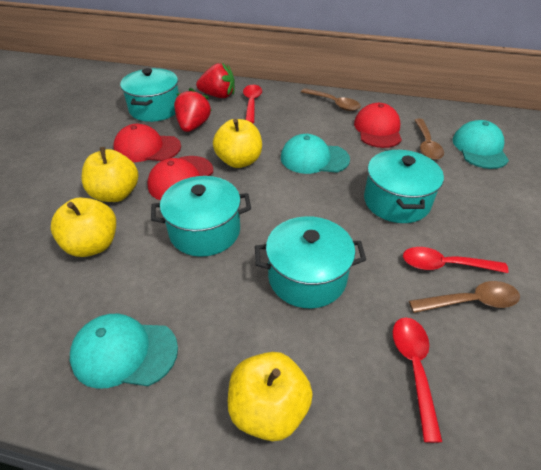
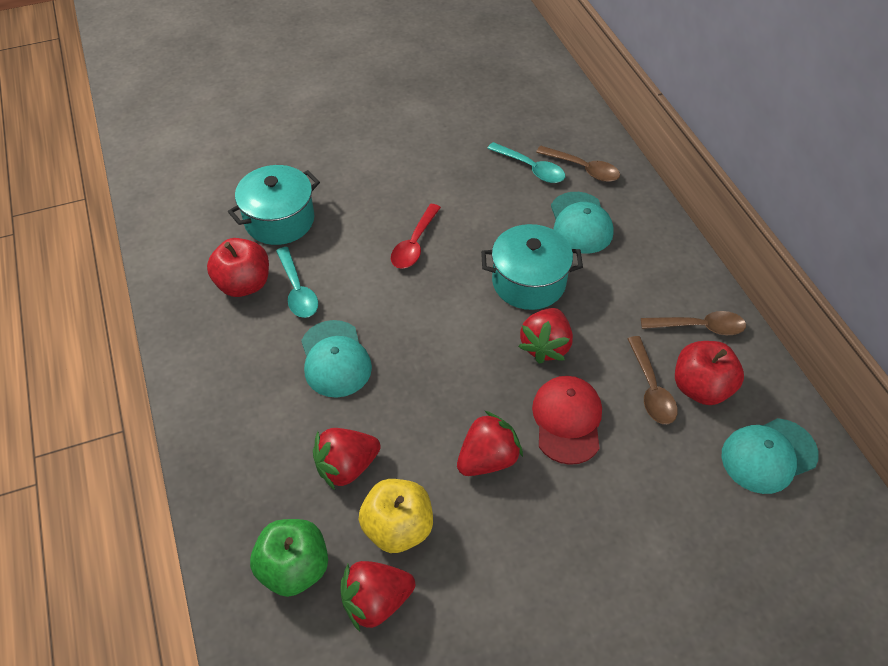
green apple: 0 -> 1
red apple: 0 -> 2
red cap: 3 -> 1
red spoon: 3 -> 1
red strawberry: 2 -> 4
turquoise pot: 4 -> 2
turquoise spoon: 0 -> 2
yellow apple: 4 -> 1

